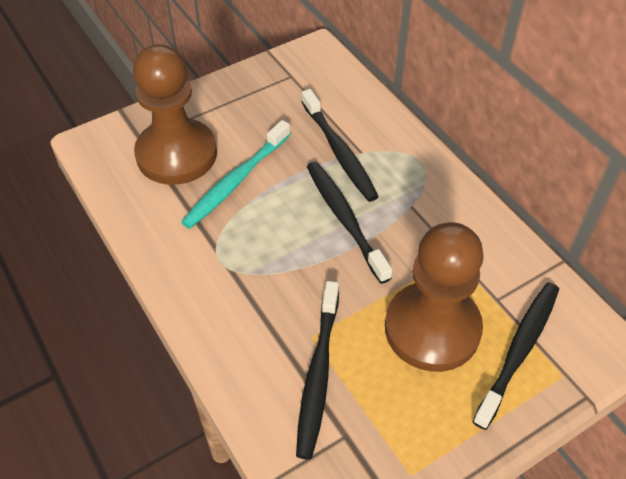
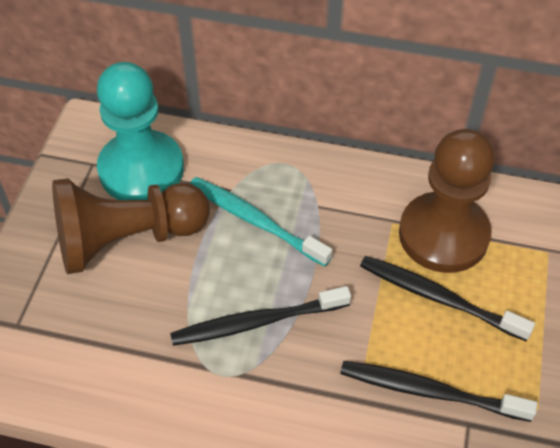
black toothbrush: 4 -> 3
turquoise pawn: 0 -> 1

